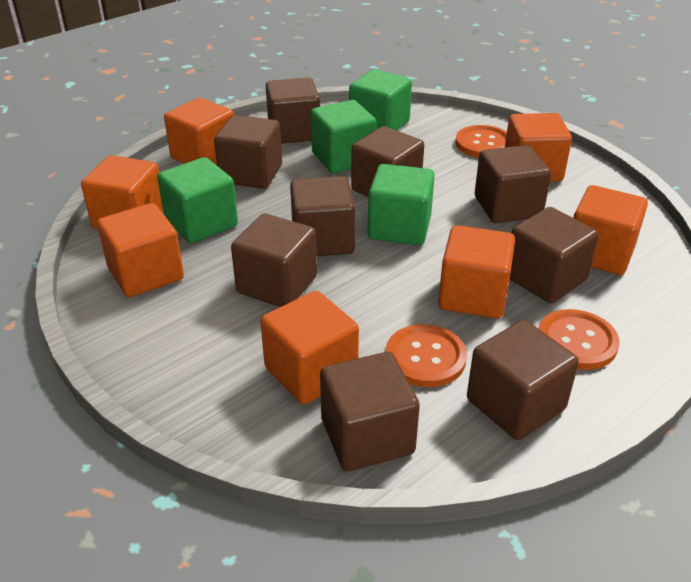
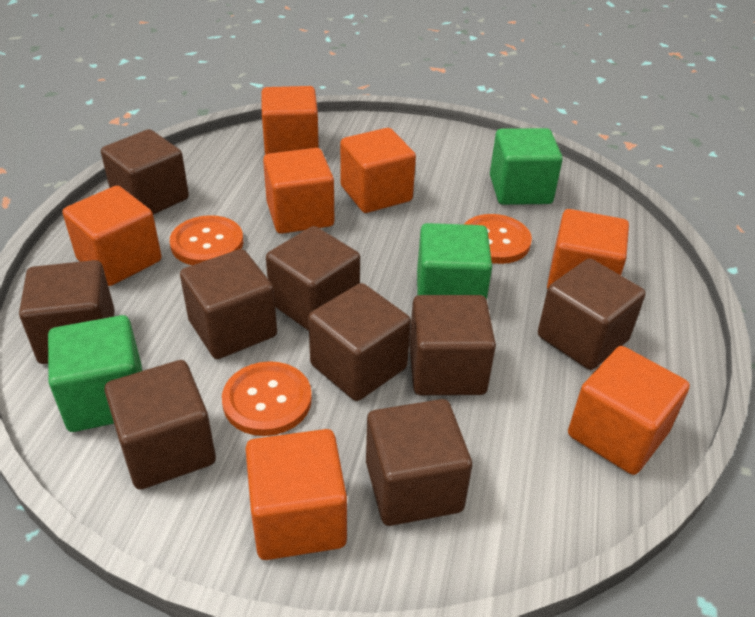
green cube: 4 -> 3

